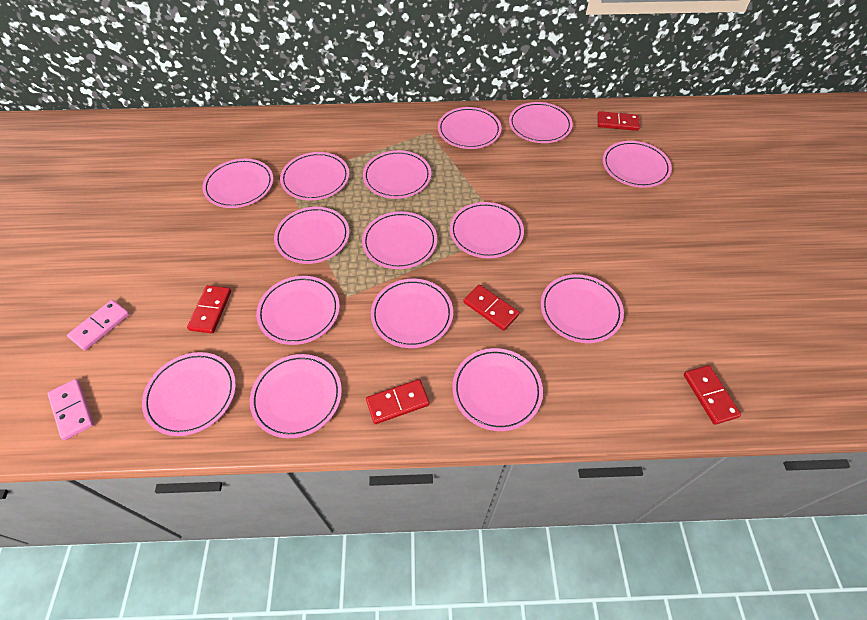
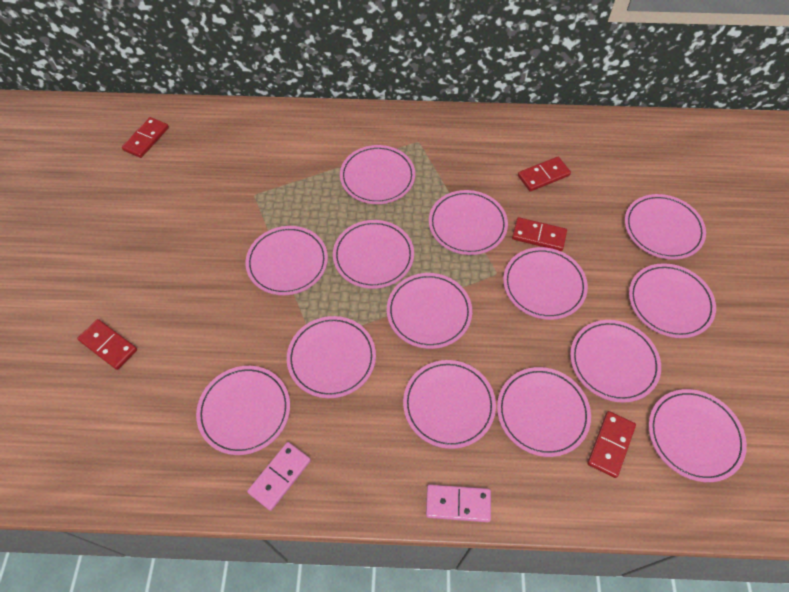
pink plate: 15 -> 14

